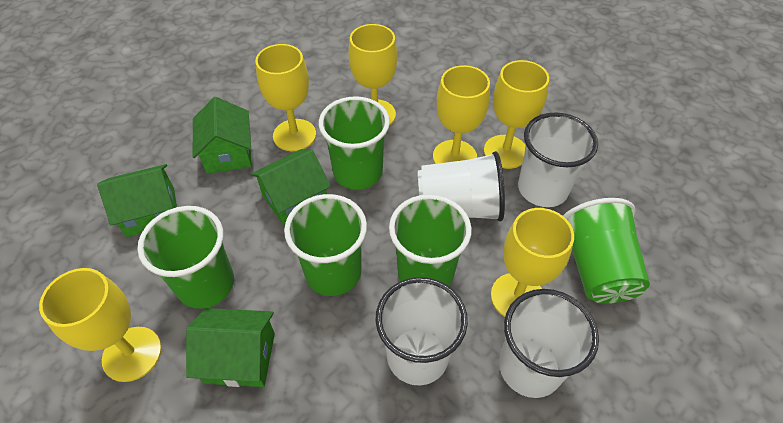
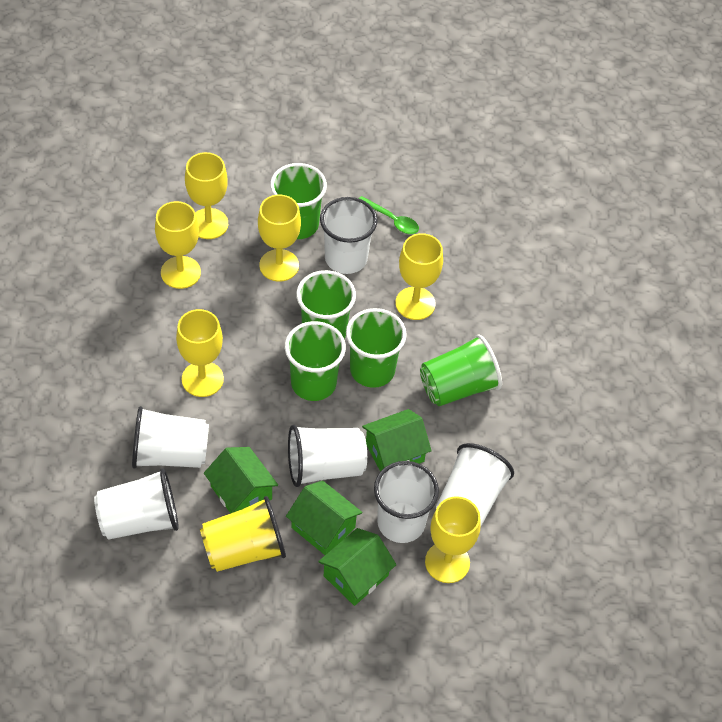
green spoon: 0 -> 1
white cup: 4 -> 6
yellow cup: 0 -> 1

